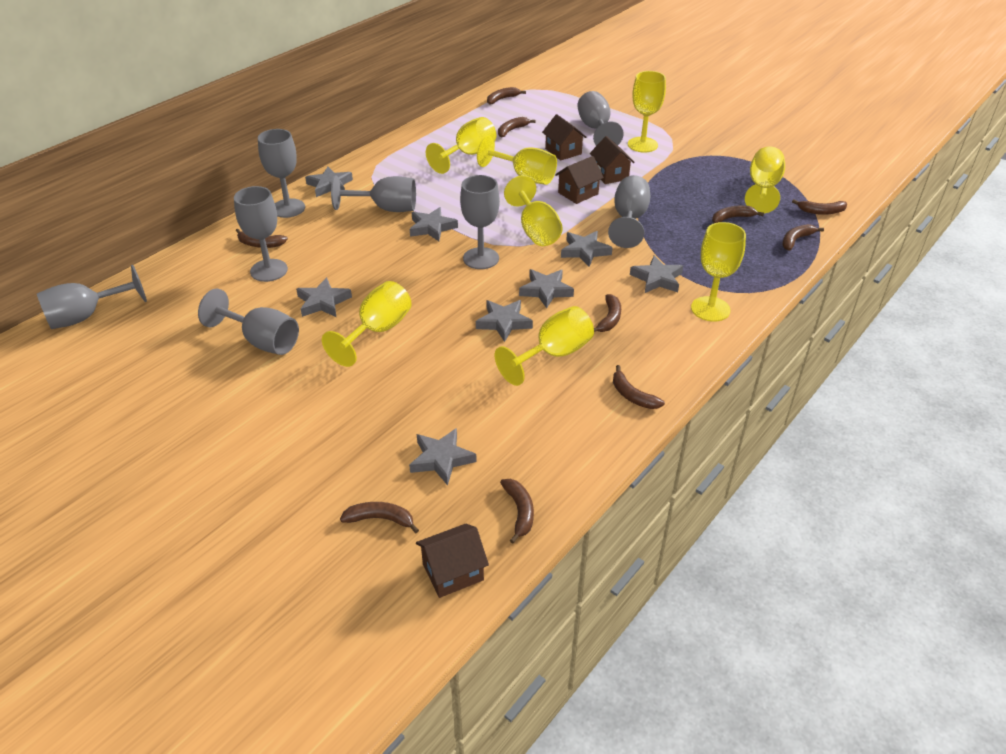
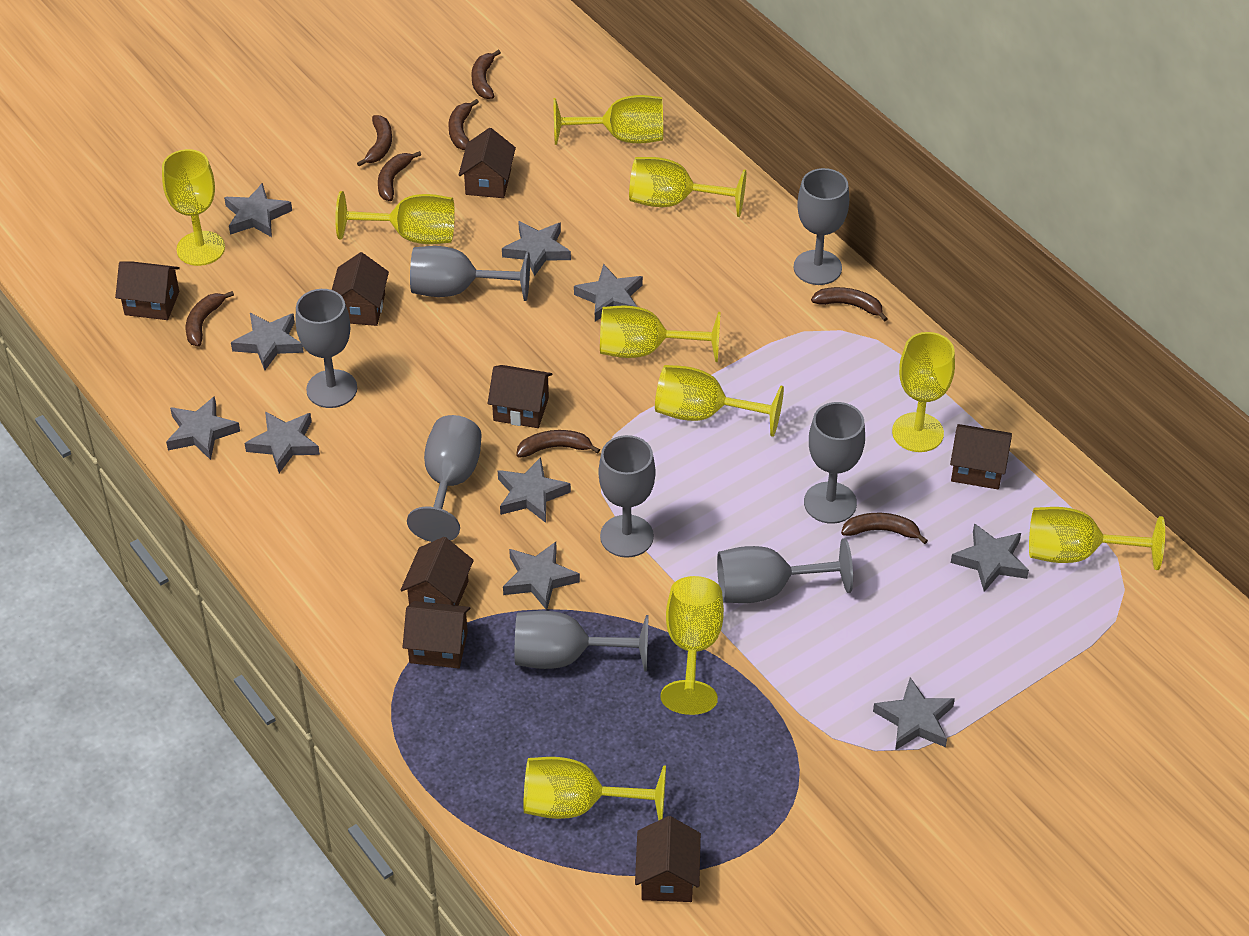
brown banana: 10 -> 8
brown house: 4 -> 8
grey star: 8 -> 10
yellow goblet: 8 -> 10

